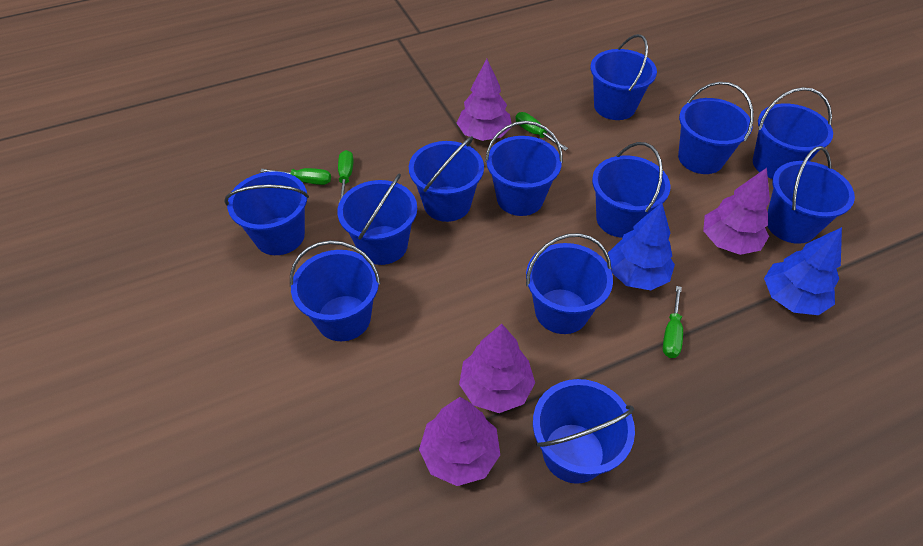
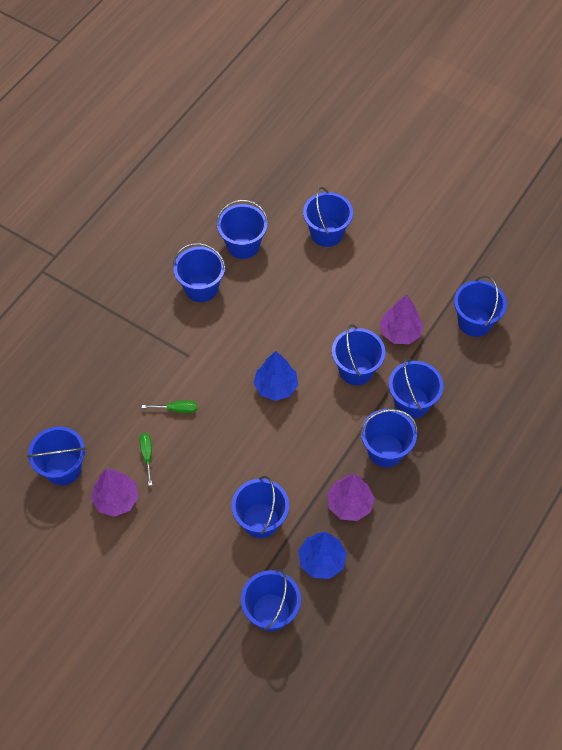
blue bucket: 12 -> 10
green screwdriver: 4 -> 2
purple tree: 4 -> 3

